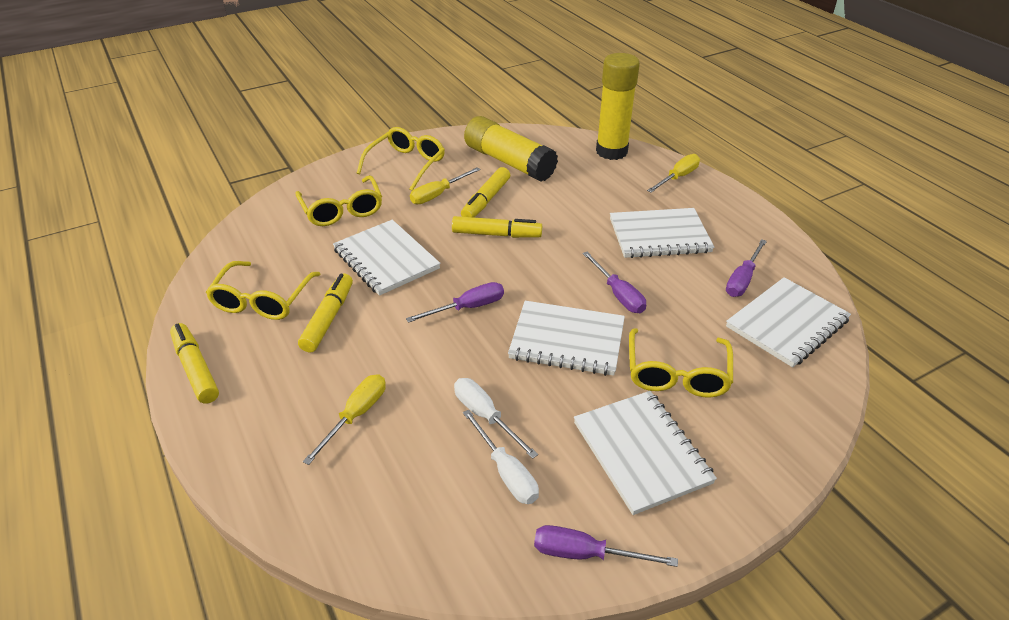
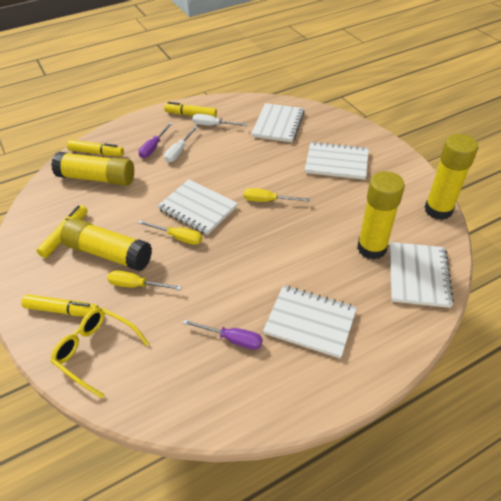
purple screwdriver: 4 -> 2
yellow glasses: 4 -> 1
yellow glue stick: 2 -> 4

